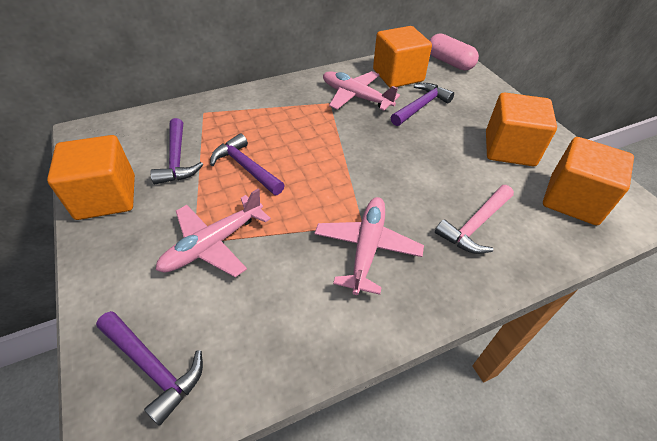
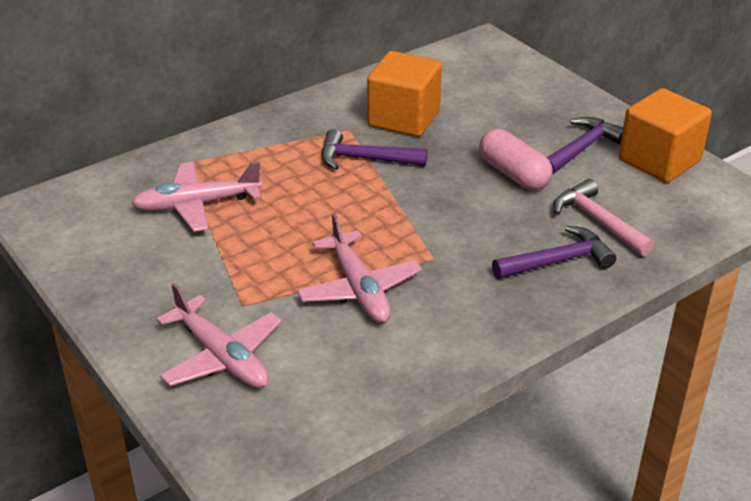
orange cube: 4 -> 2
purple hammer: 4 -> 3

